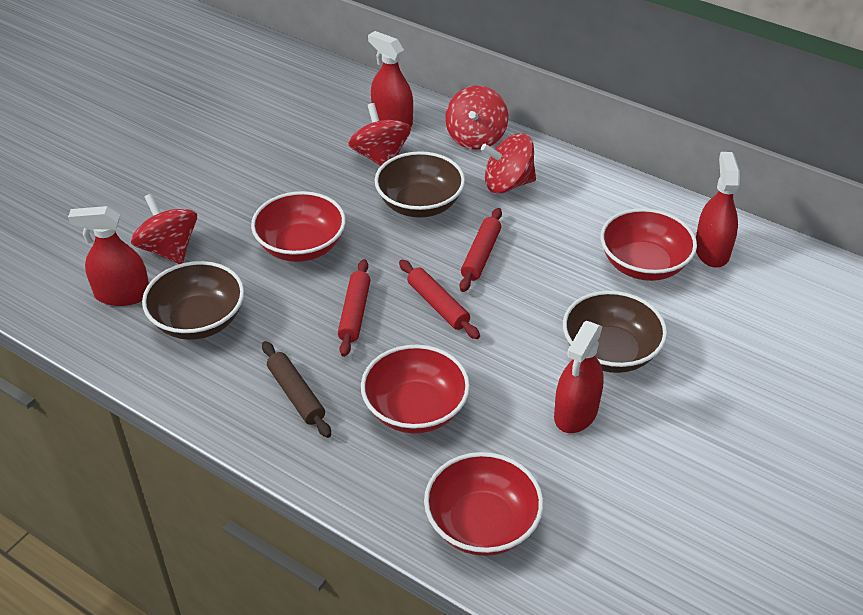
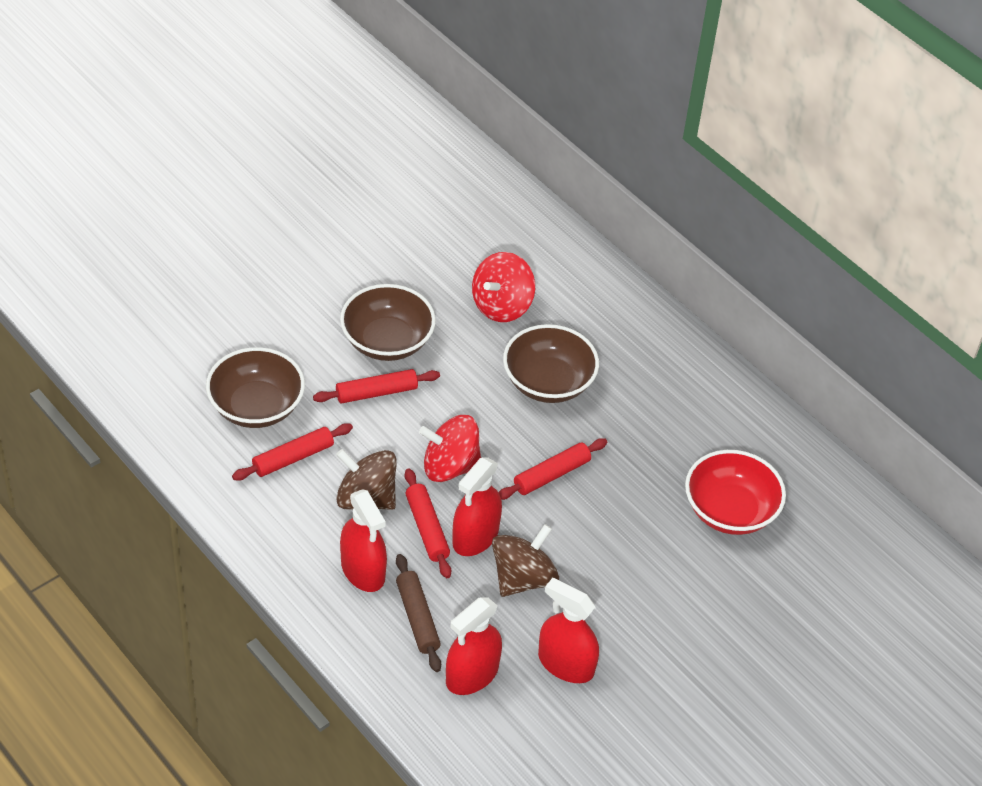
brown spinning top: 0 -> 2
red bowl: 4 -> 1
red rolling pin: 3 -> 4
red spinning top: 4 -> 2

